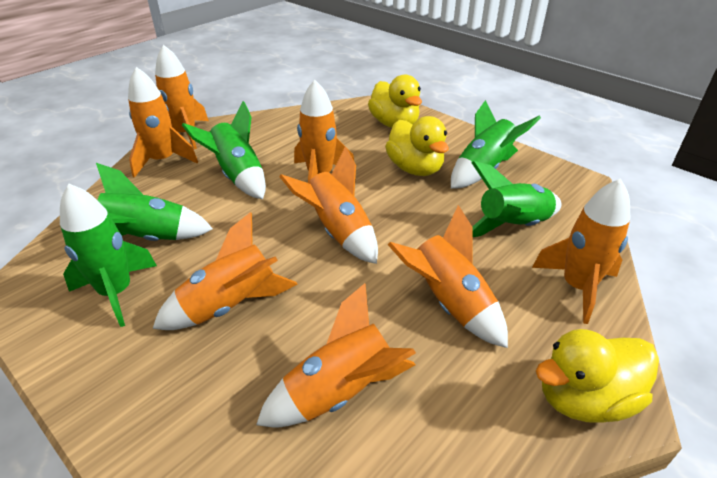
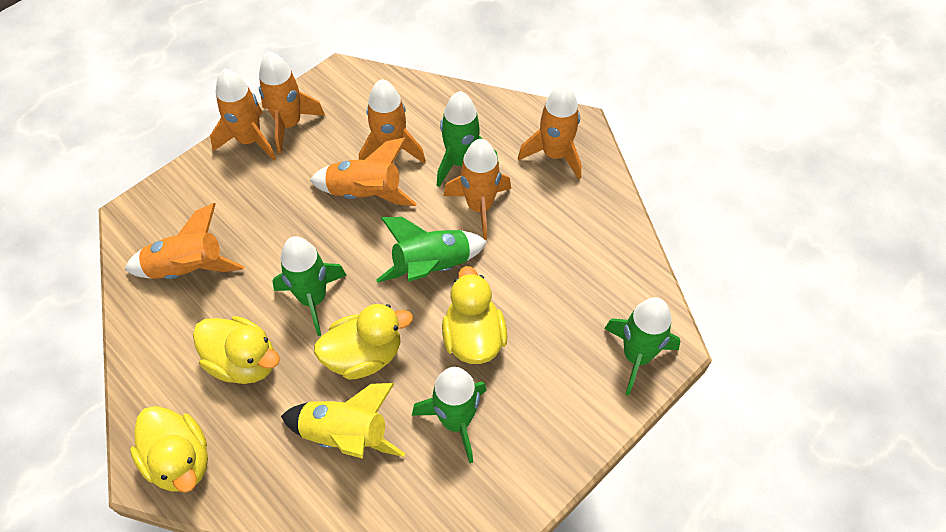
orange rocket: 8 -> 7
yellow duck: 3 -> 4
yellow rocket: 0 -> 1

